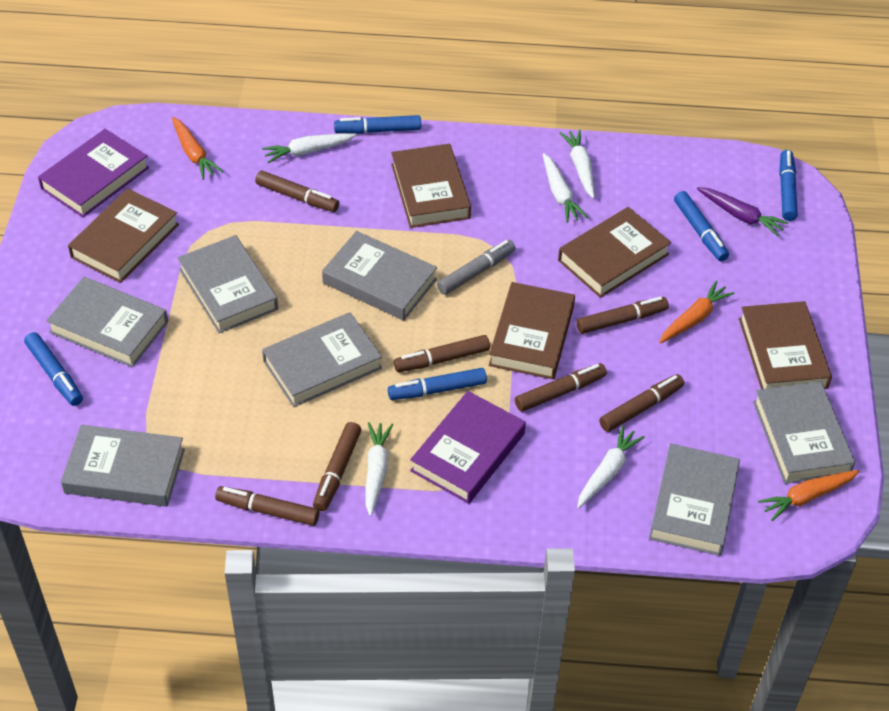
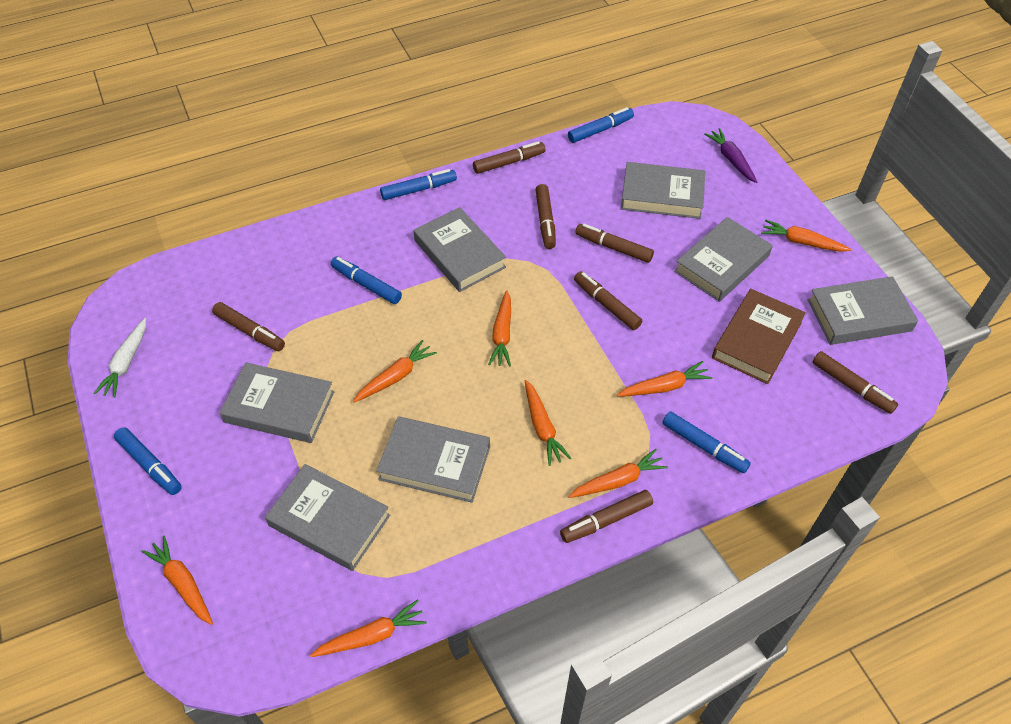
brown book: 5 -> 1
grey marker: 1 -> 0
orange carrot: 3 -> 8
purple book: 2 -> 0
white carrot: 5 -> 1

